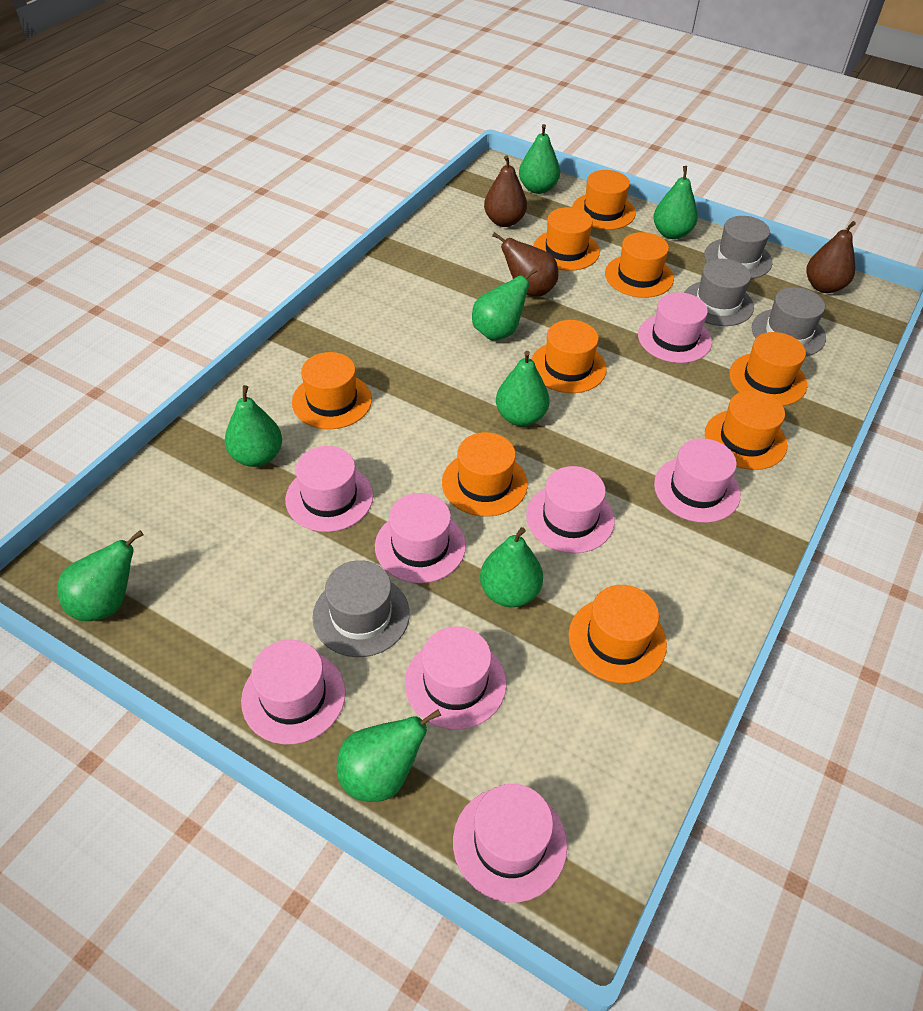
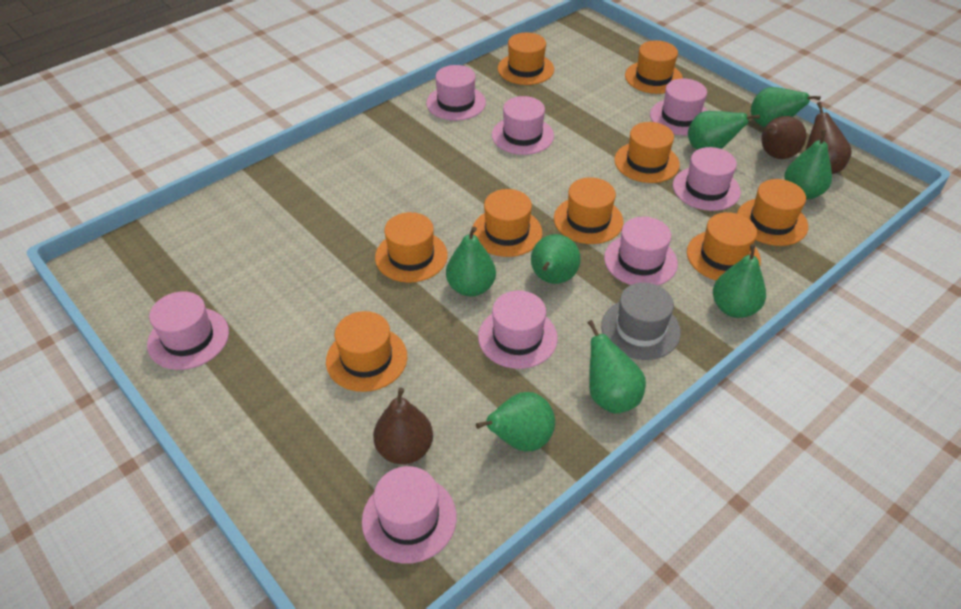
grey hat: 4 -> 1

